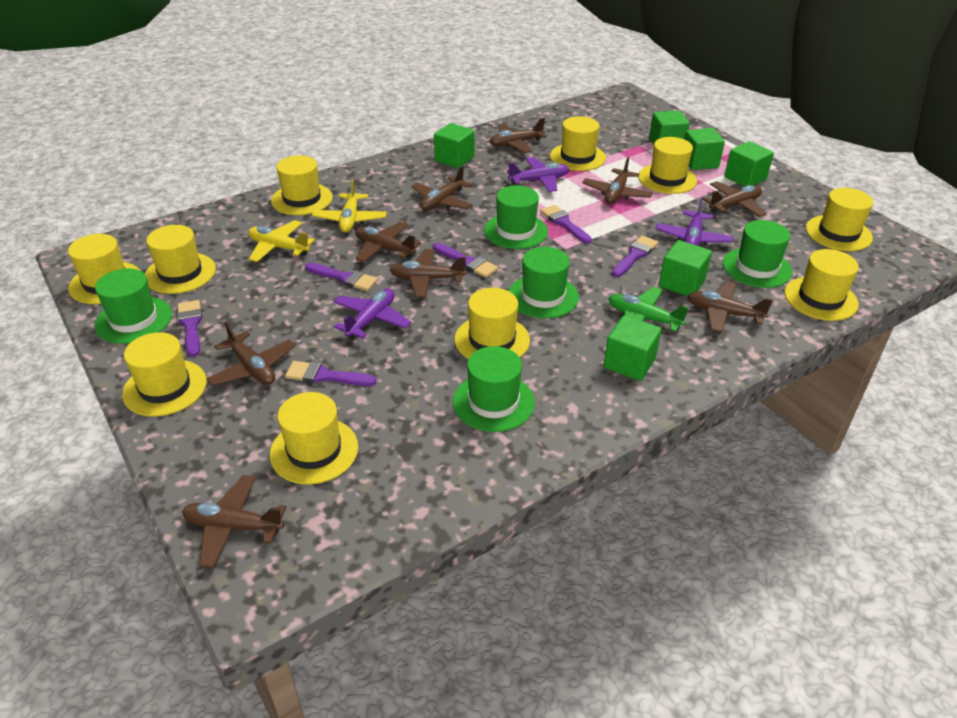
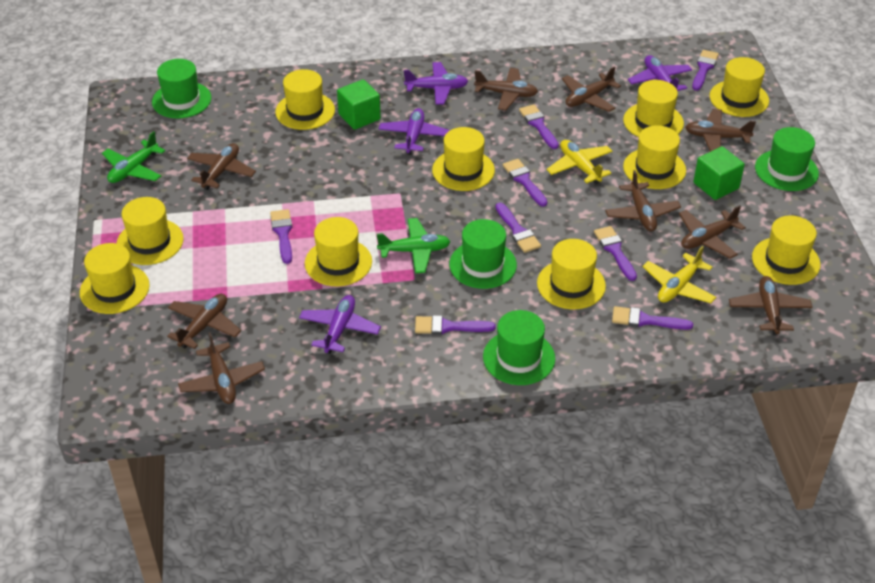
green cube: 6 -> 2
green hat: 5 -> 4
green plane: 1 -> 2
purple brush: 6 -> 8
purple plane: 3 -> 4

